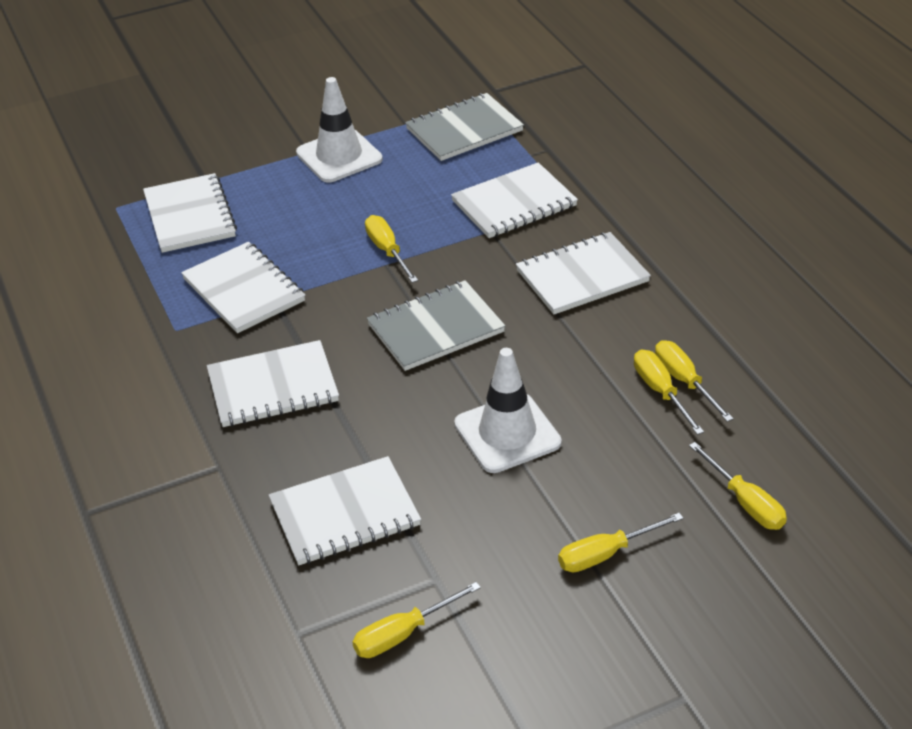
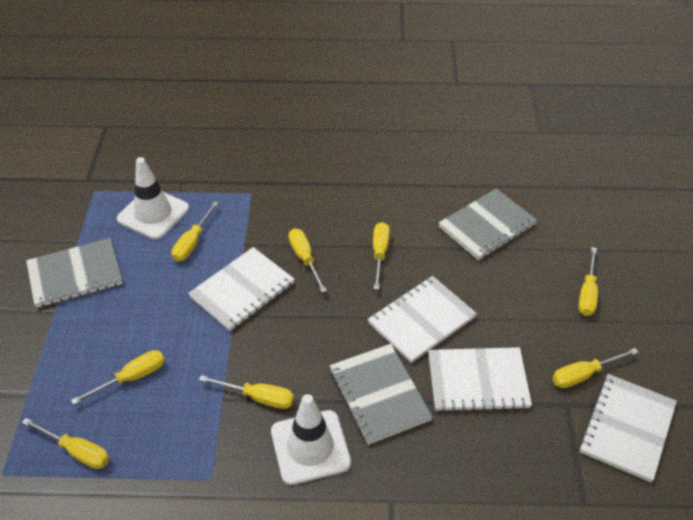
grey notebook: 2 -> 3
white notebook: 6 -> 4
yellow screwdriver: 6 -> 8

